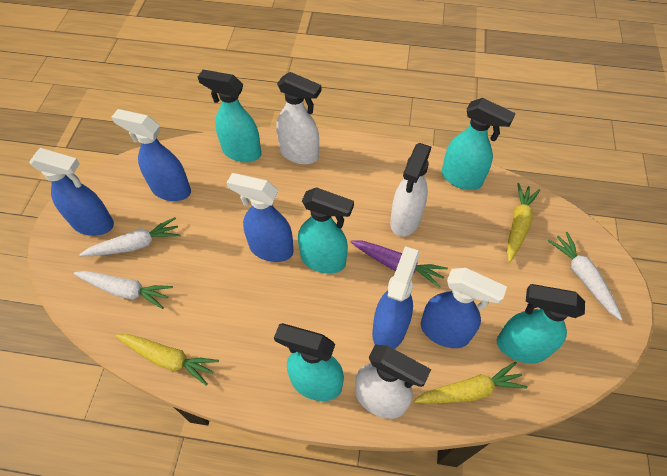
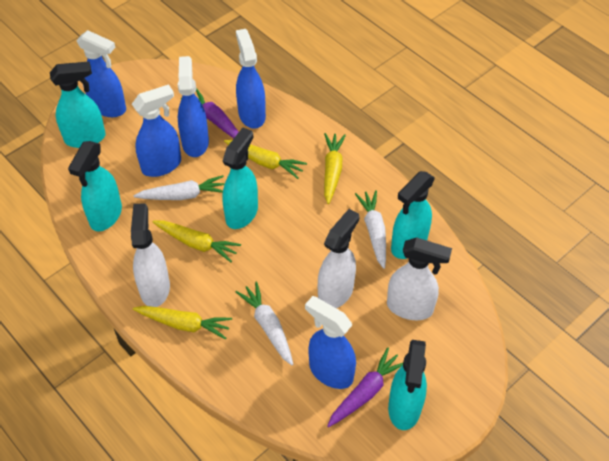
purple carrot: 1 -> 2
yellow carrot: 3 -> 4

